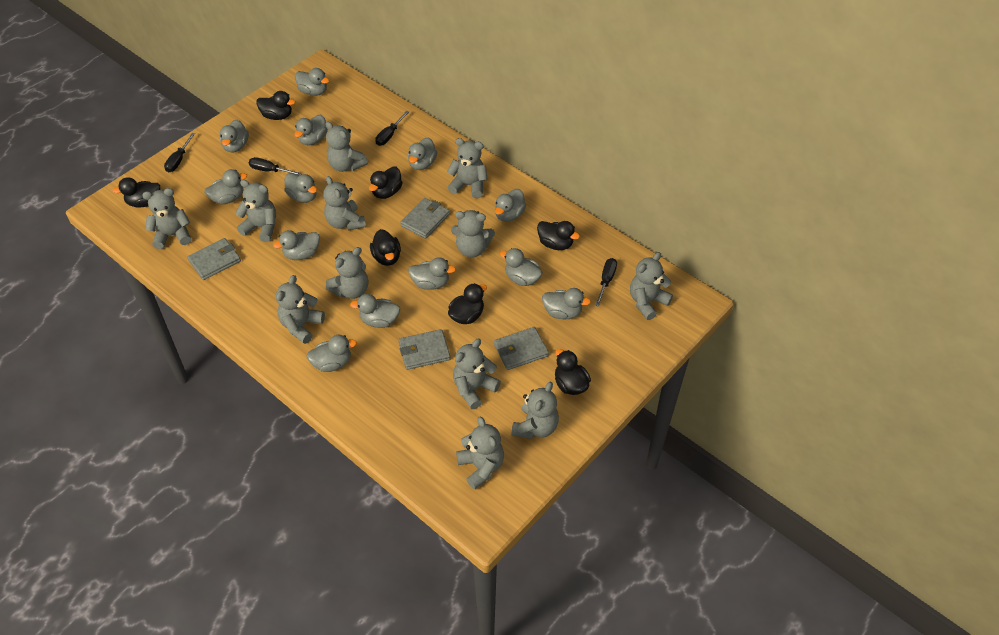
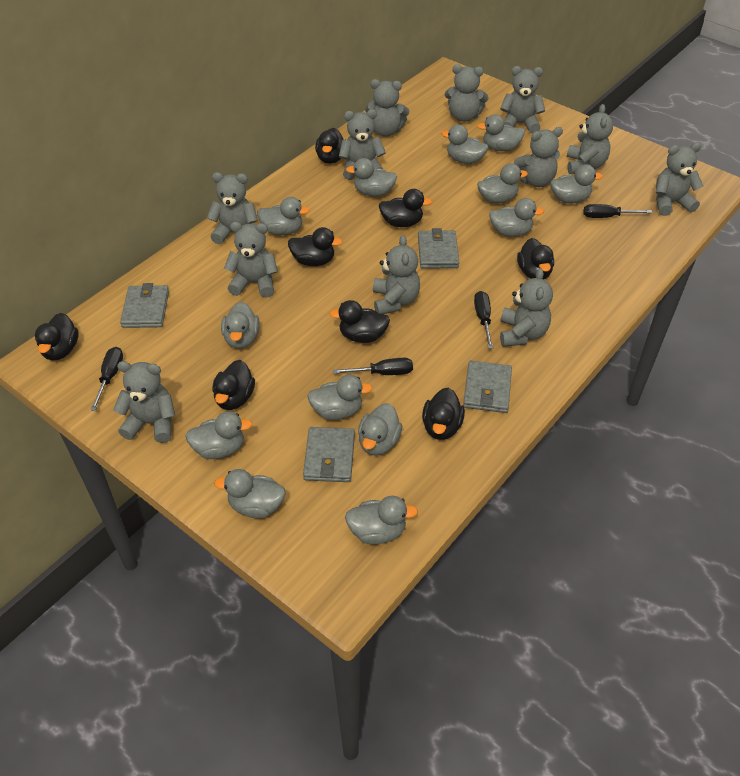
black duck: 7 -> 8

